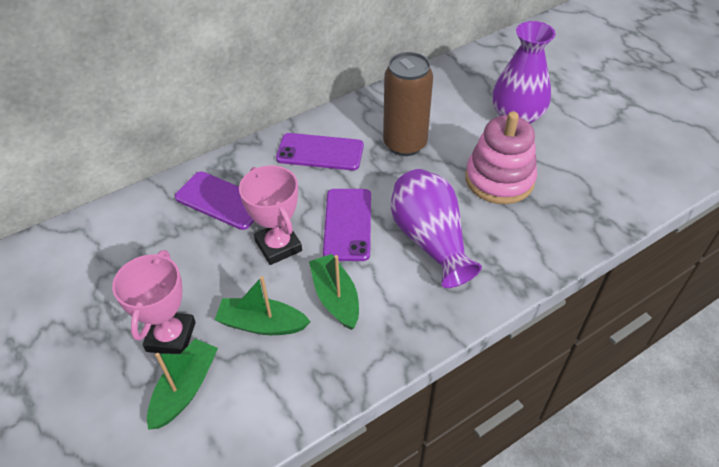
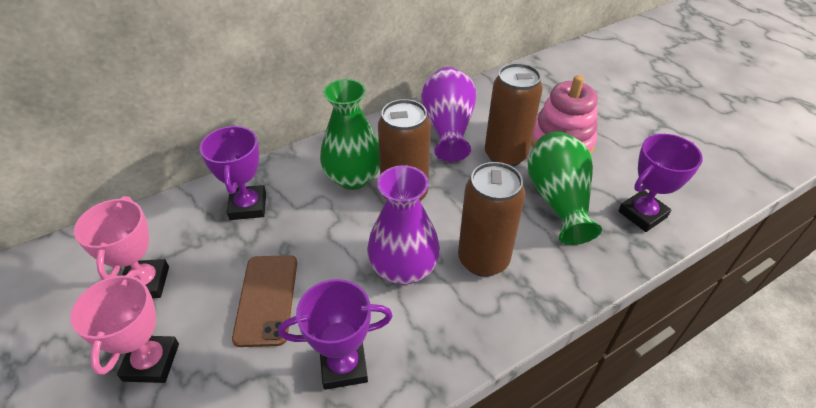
brown can: 1 -> 3
brown phone: 0 -> 1
green boat: 3 -> 0
green vase: 0 -> 2
purple phone: 3 -> 0
purple trophy: 0 -> 3

